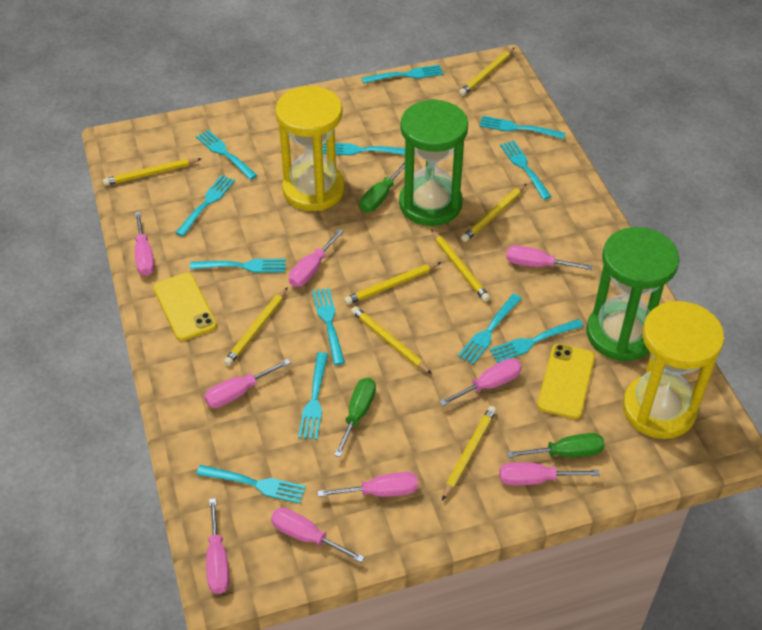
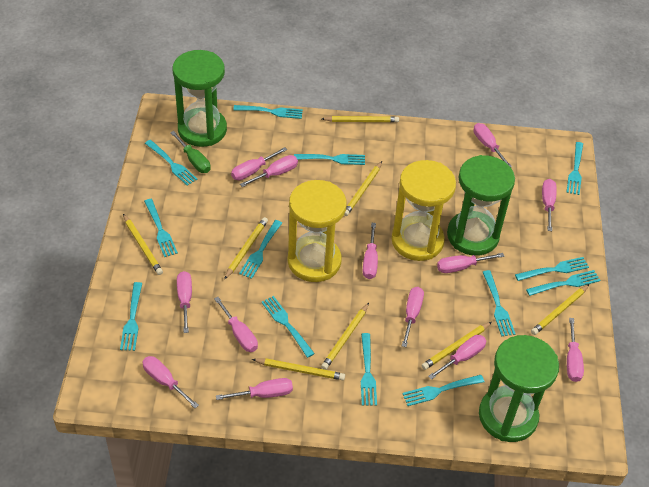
green hourglass: 2 -> 3
green screwdriver: 3 -> 1
pink screwdriver: 9 -> 13
turquoise fork: 12 -> 13
yellow phone: 2 -> 0

